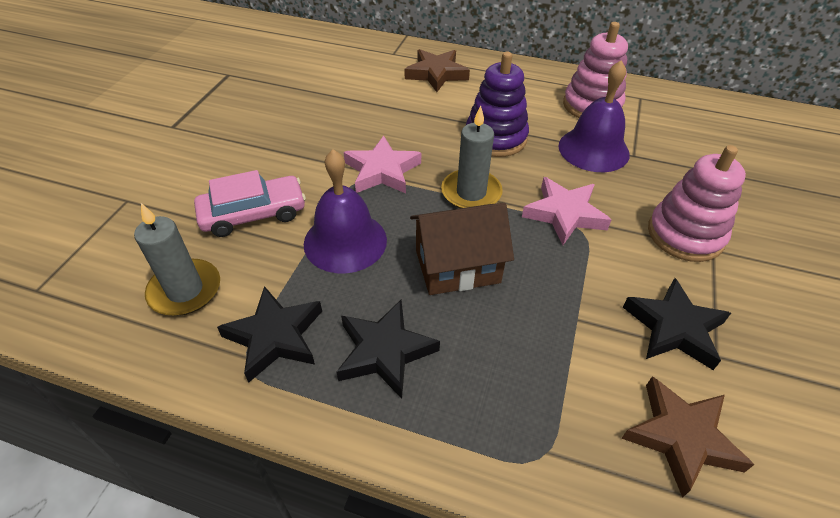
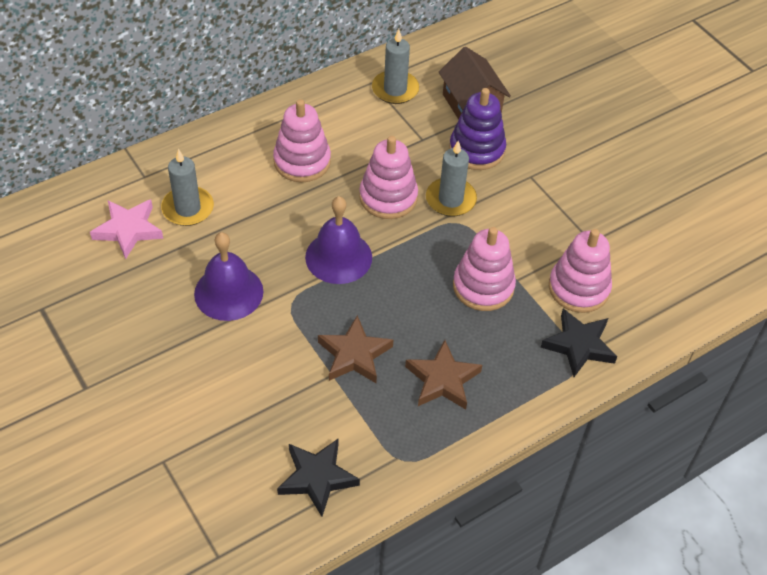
black star: 3 -> 2
grey candle: 2 -> 3
pink car: 1 -> 0
pink stacking toy: 2 -> 4
pink star: 2 -> 1

